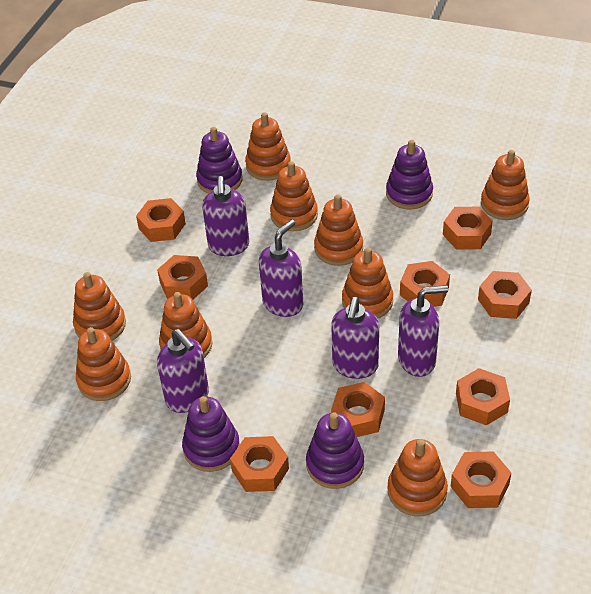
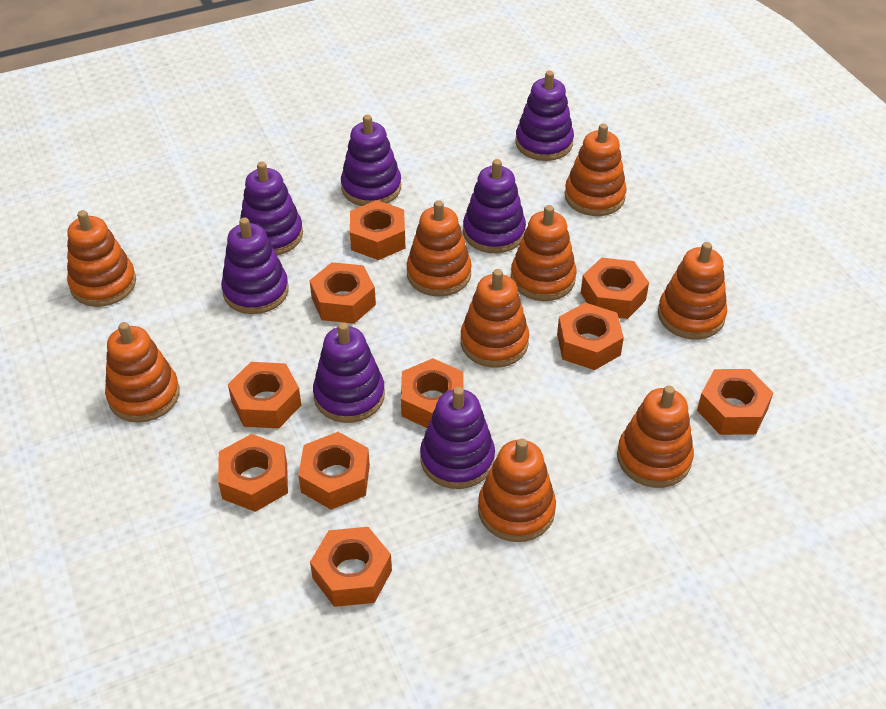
orange nut: 9 -> 10
purple soap dispenser: 5 -> 0
purple stacking toy: 4 -> 7

